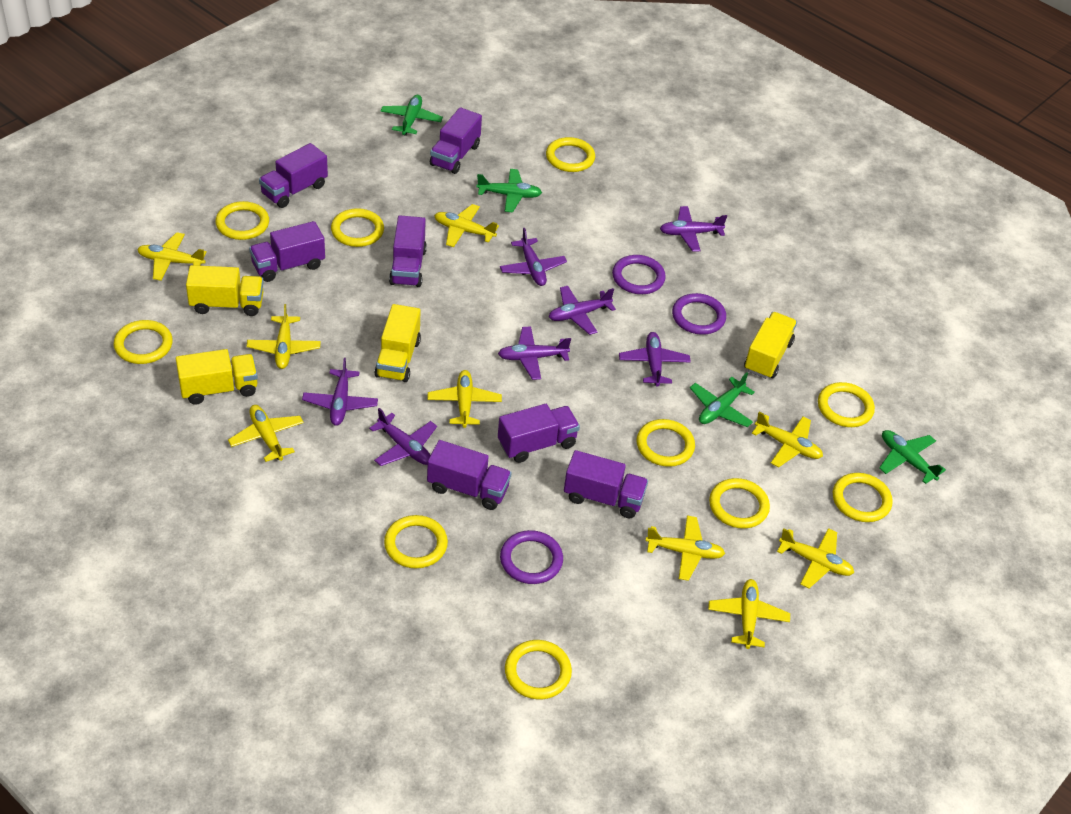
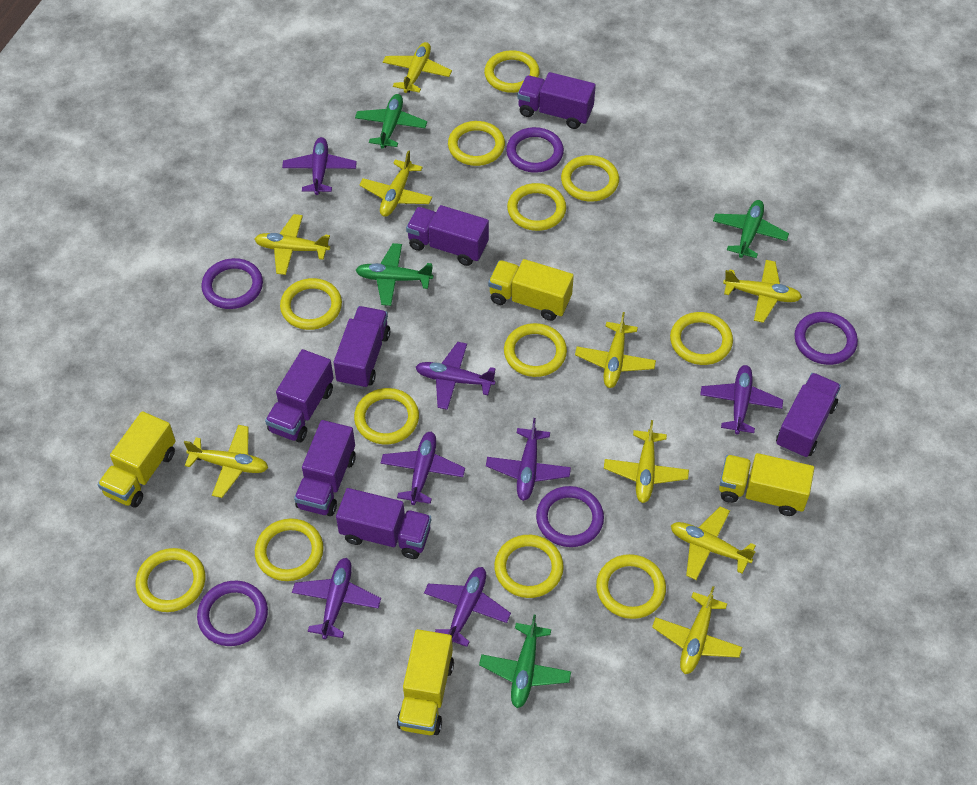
purple ring: 3 -> 5
yellow ring: 10 -> 12

